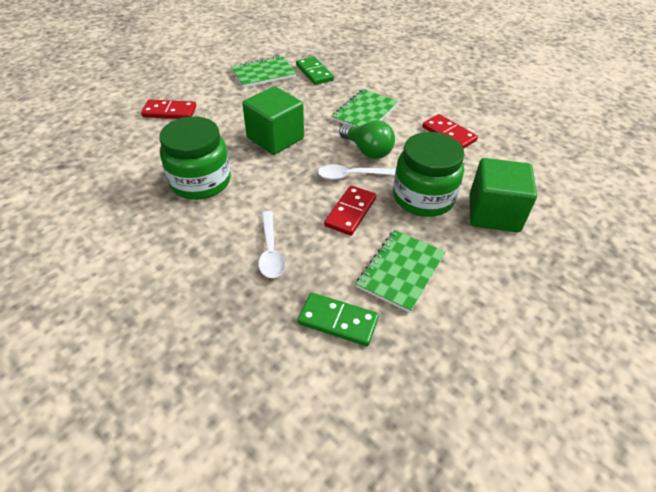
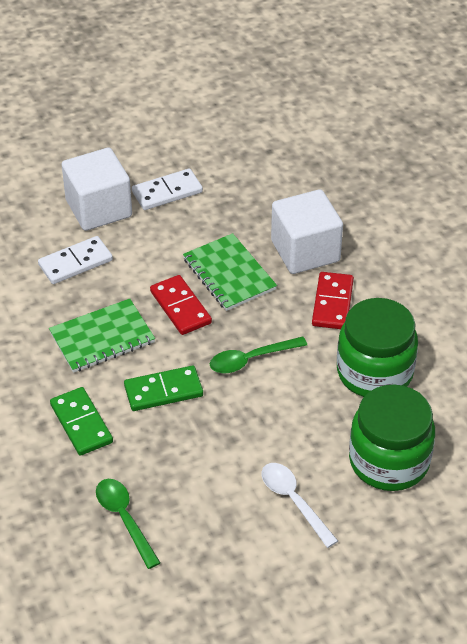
green cube: 2 -> 0
green light bulb: 1 -> 0
green notebook: 3 -> 2
green spoon: 0 -> 2
red domino: 3 -> 2
white cube: 0 -> 2
white domino: 0 -> 2
white spoon: 2 -> 1

